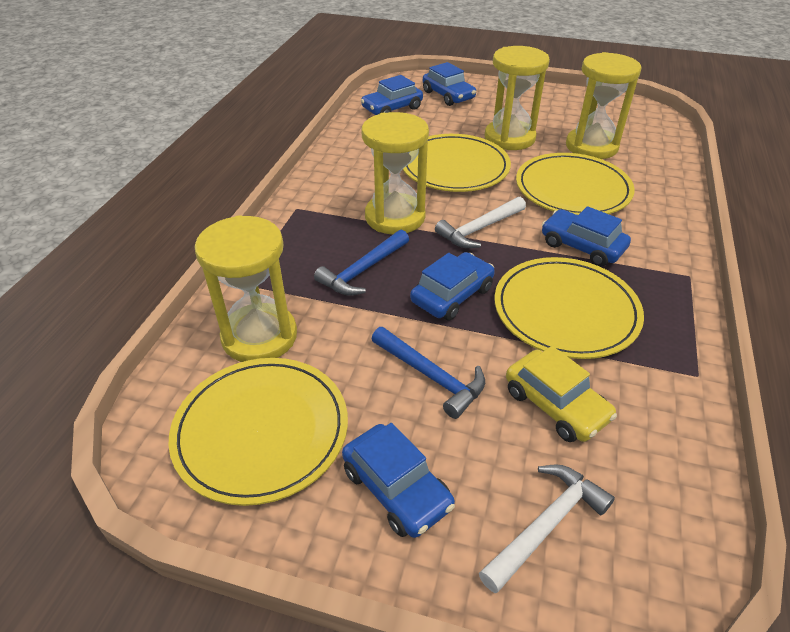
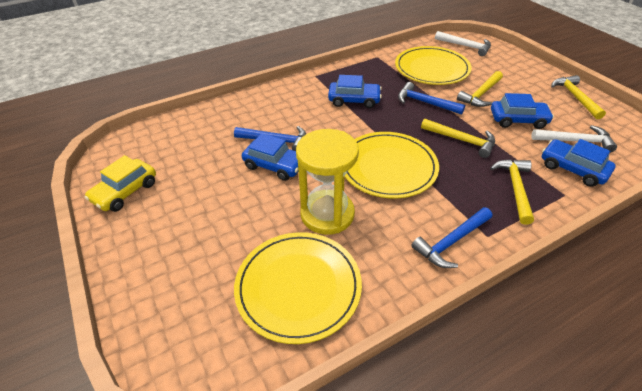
blue car: 5 -> 4
blue hammer: 2 -> 3
yellow hammer: 0 -> 4
yellow hourglass: 4 -> 1
yellow plate: 4 -> 3

